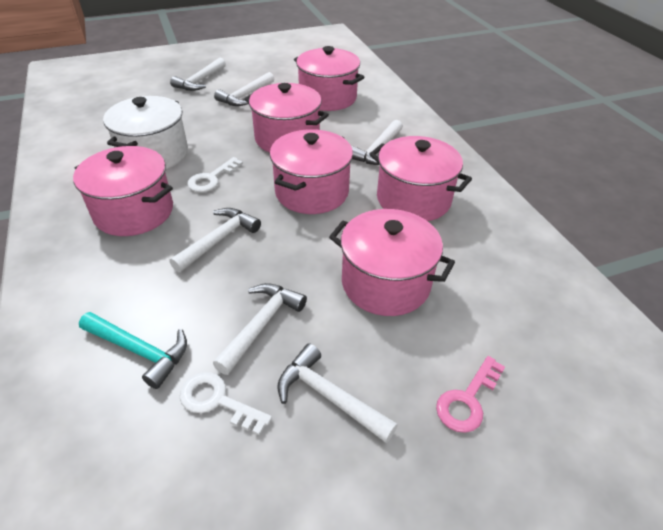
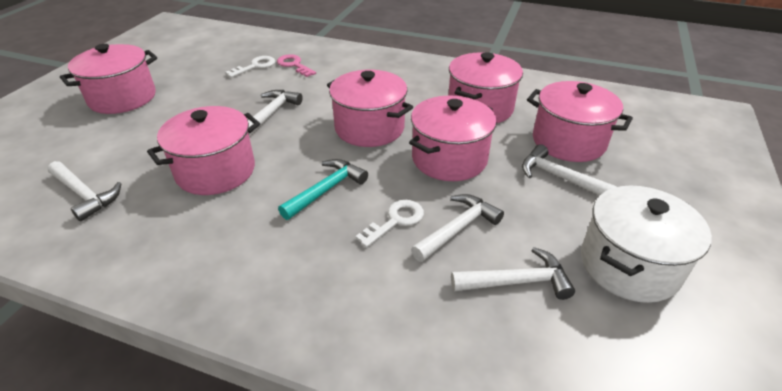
white hammer: 6 -> 5

